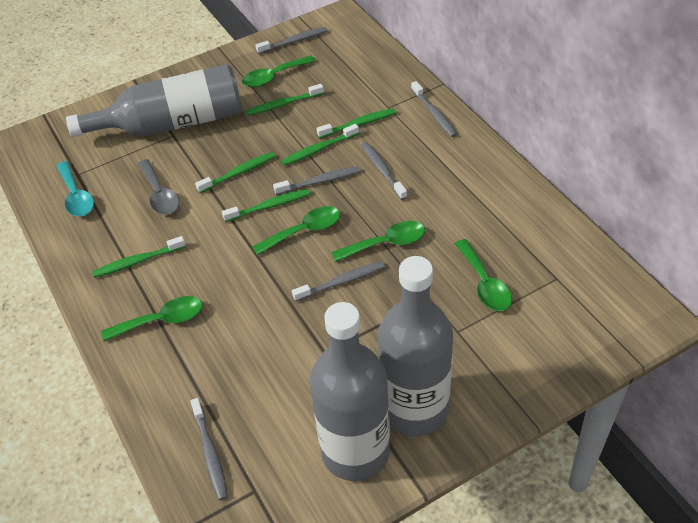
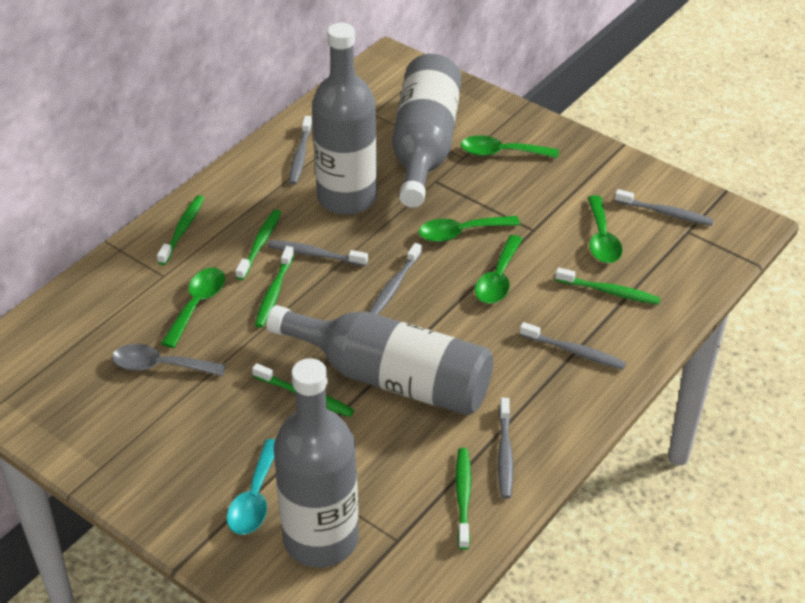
grey bottle: 3 -> 4

